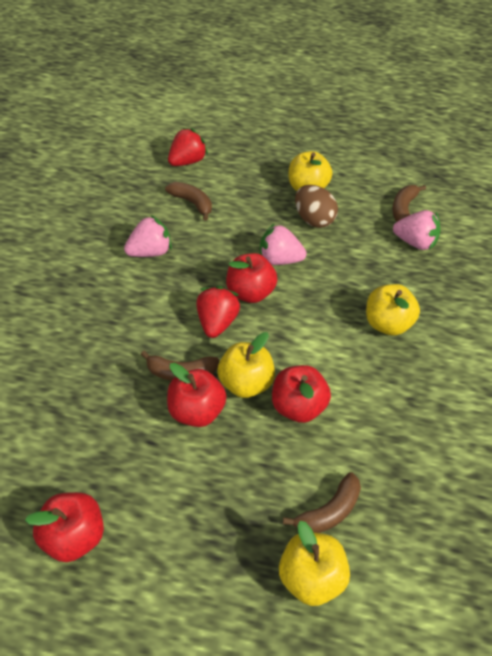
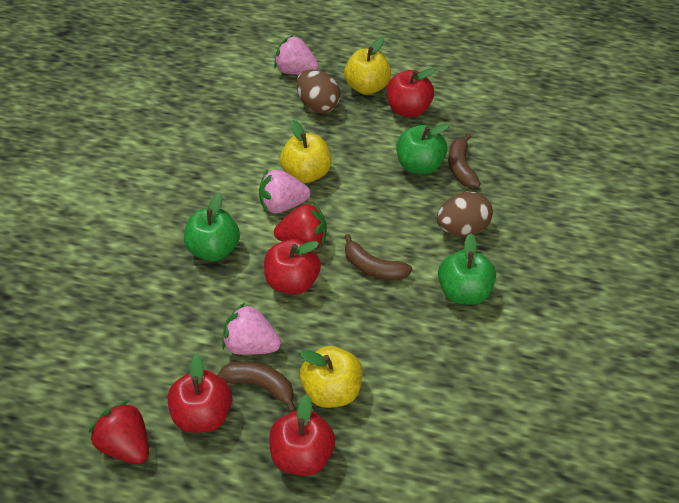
brown banana: 4 -> 3
brown egg: 1 -> 2
green apple: 0 -> 3
yellow apple: 4 -> 3

